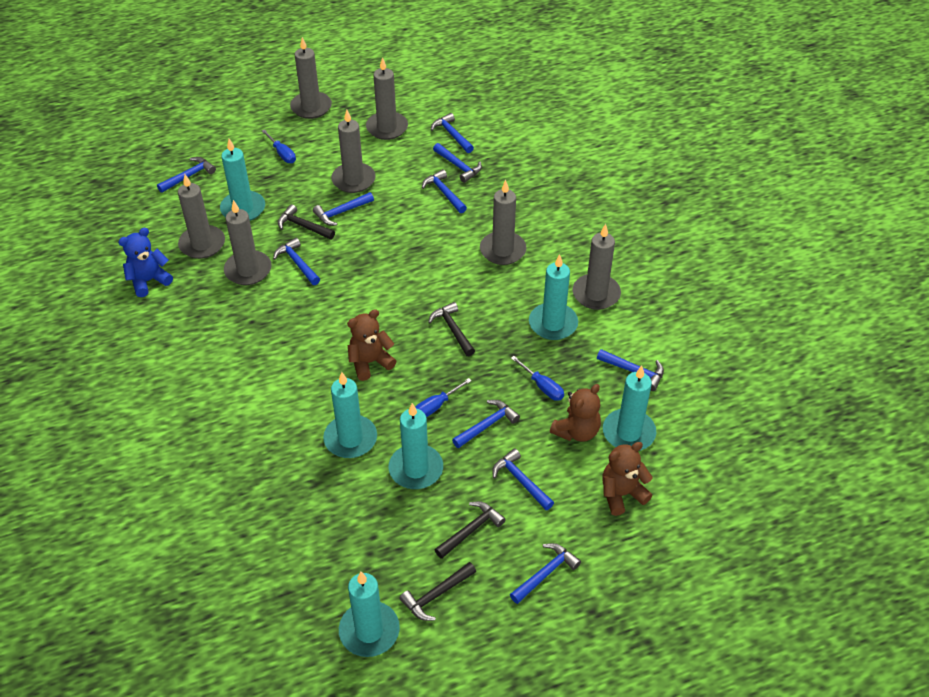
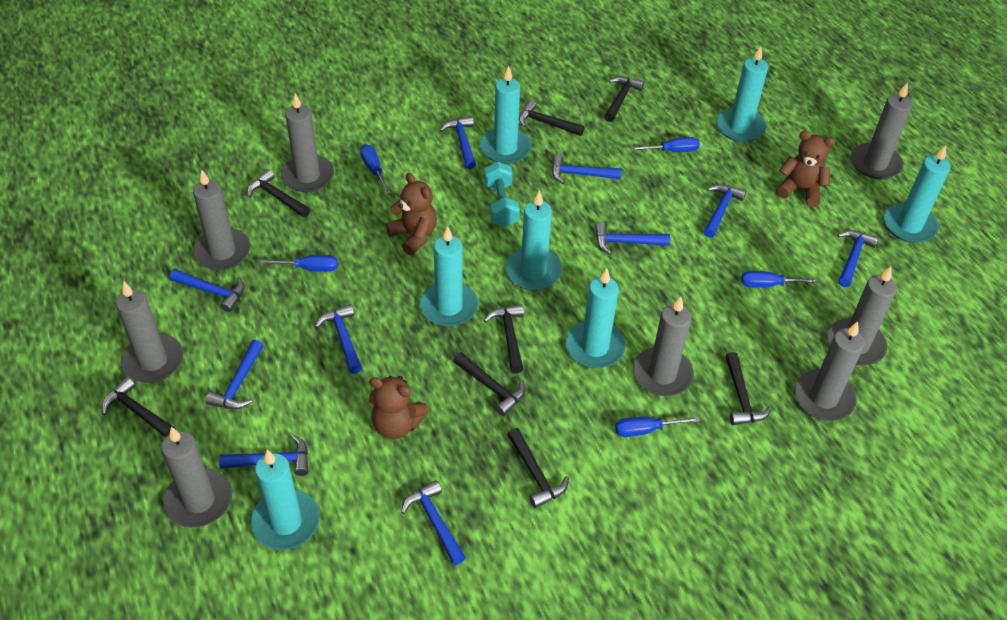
black hammer: 4 -> 8
blue screwdriver: 3 -> 5
blue teddy bear: 1 -> 0
grey candle: 7 -> 8
turquoise candle: 6 -> 7
turquoise dumbbell: 0 -> 1

